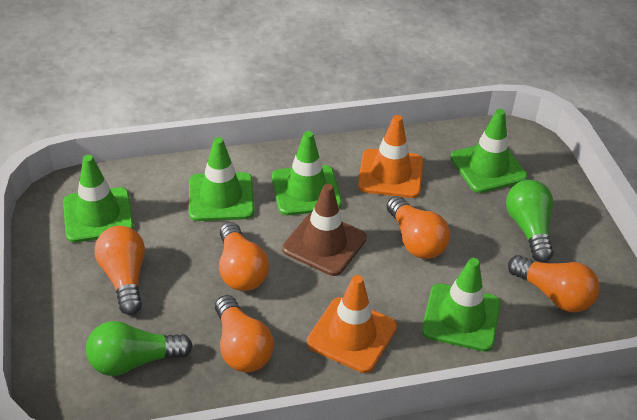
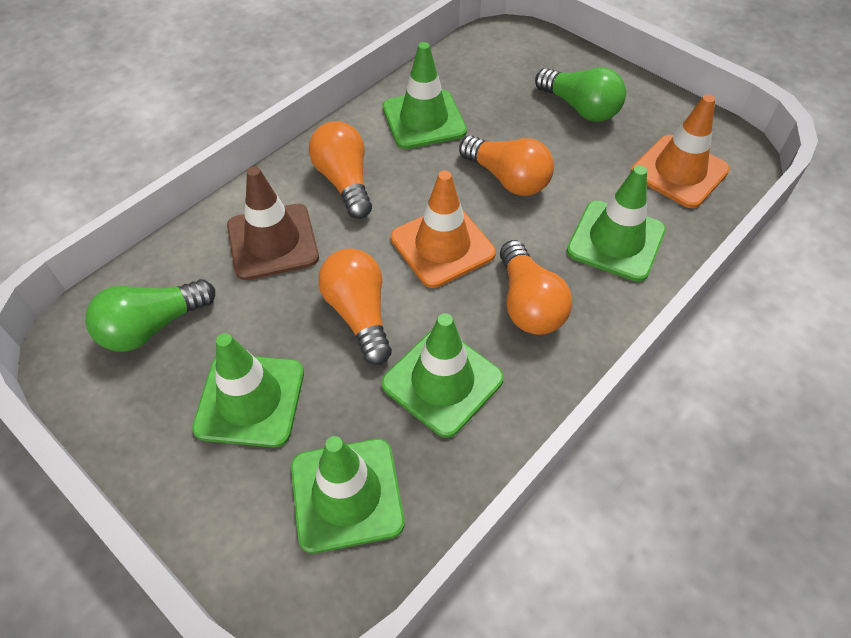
orange light bulb: 5 -> 4

